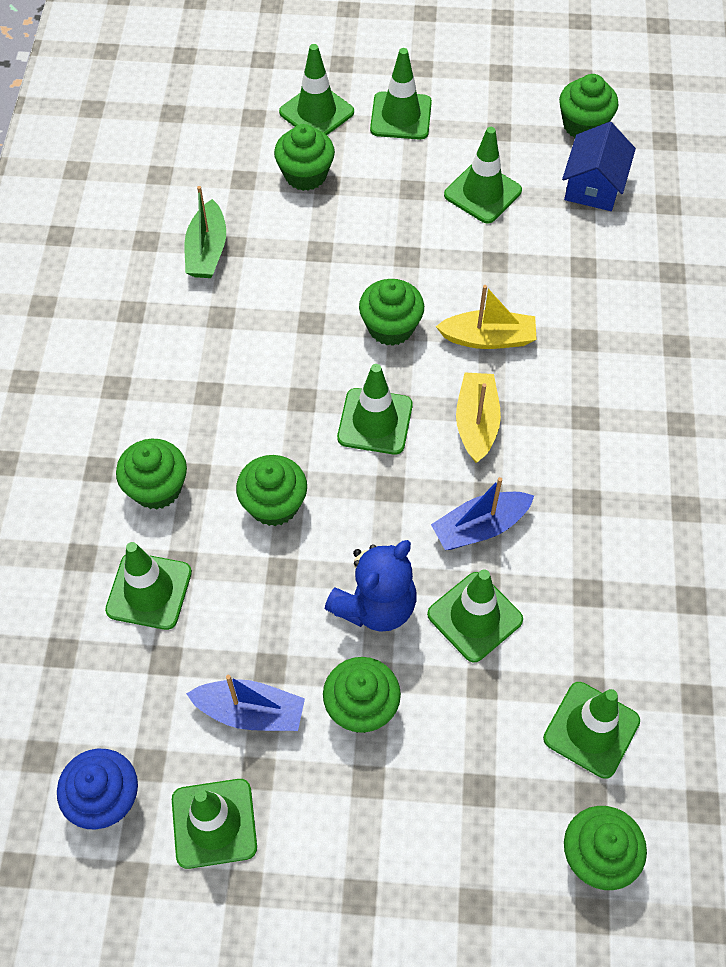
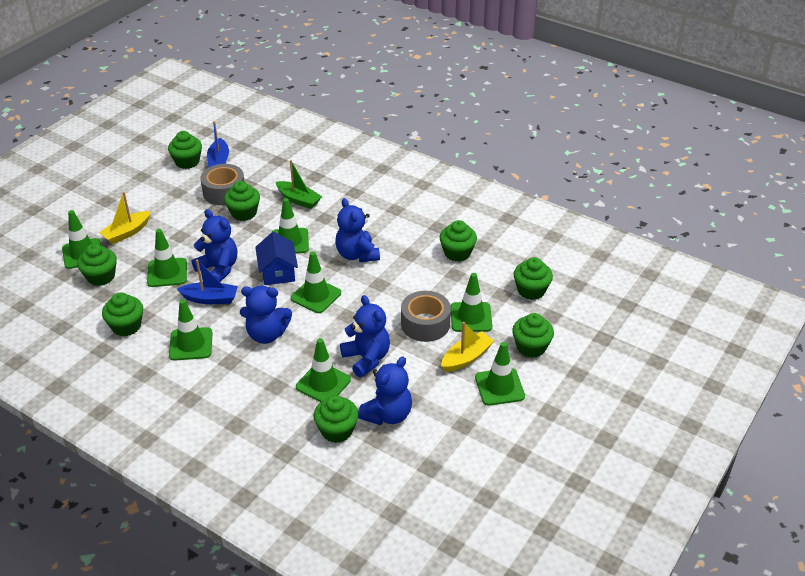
blue cupcake: 1 -> 0
blue teddy bear: 1 -> 5
green cupcake: 7 -> 8
grey tape: 0 -> 2

